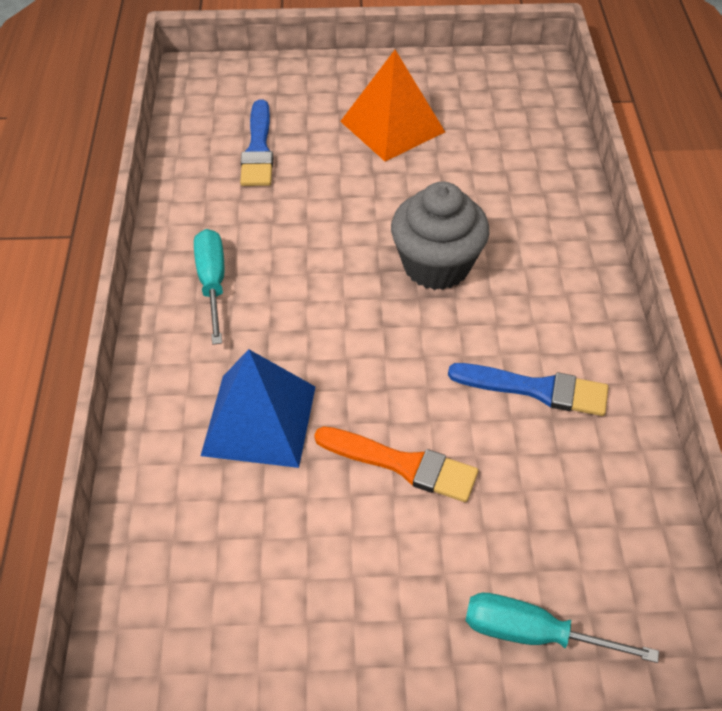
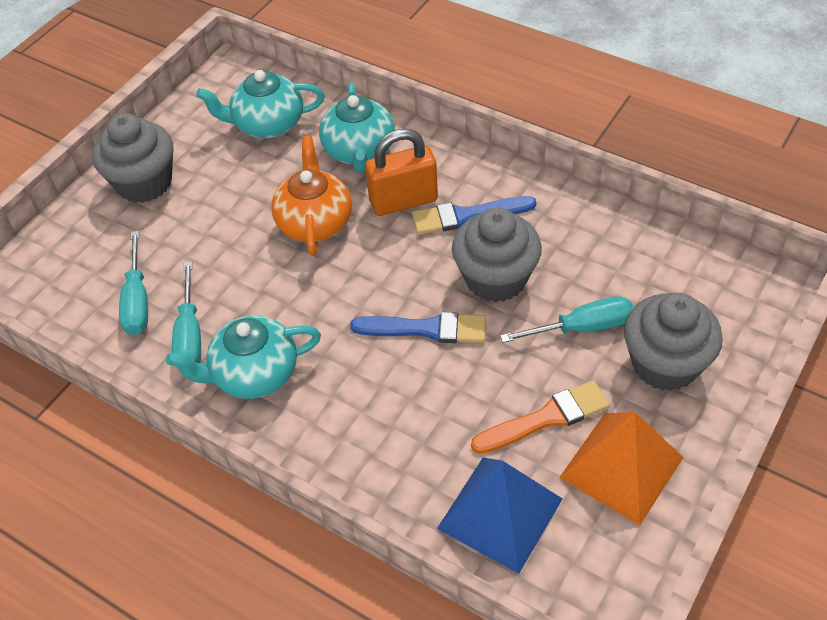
grey cupcake: 1 -> 3
orange padlock: 0 -> 1
orange teapot: 0 -> 1
turquoise screwdriver: 2 -> 3
turquoise teapot: 0 -> 3

